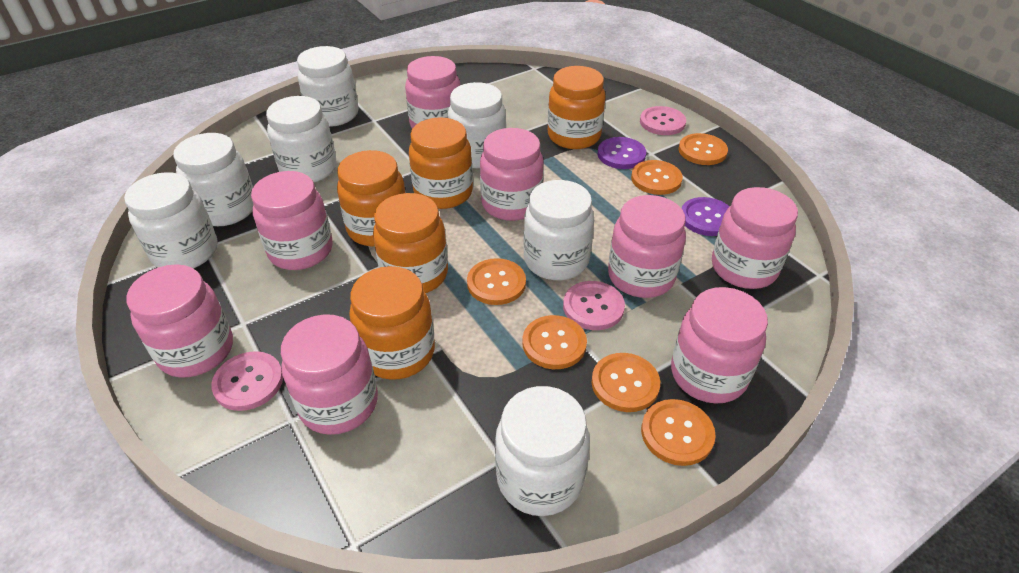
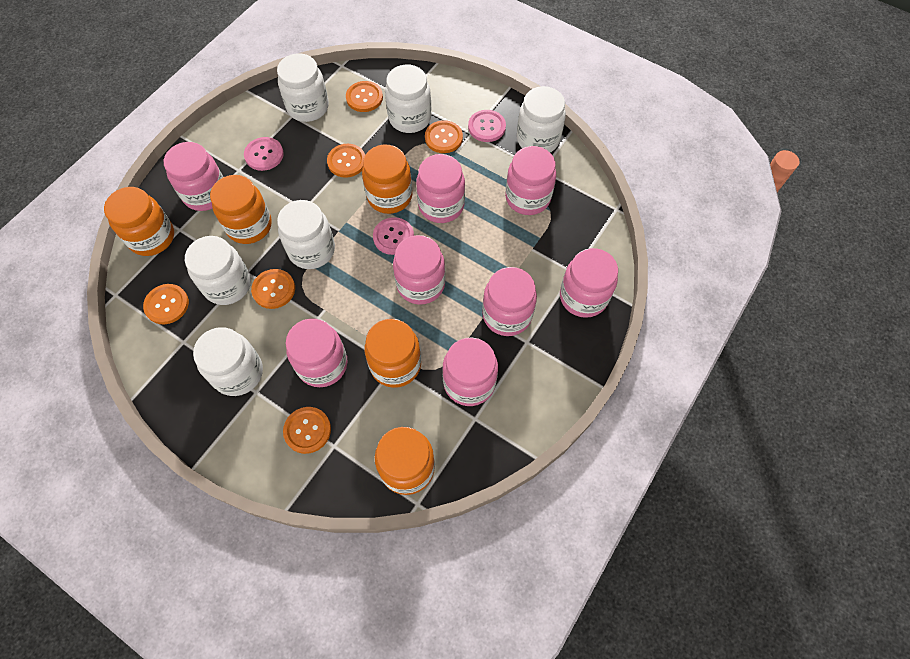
purple button: 2 -> 0
white jar: 7 -> 6

